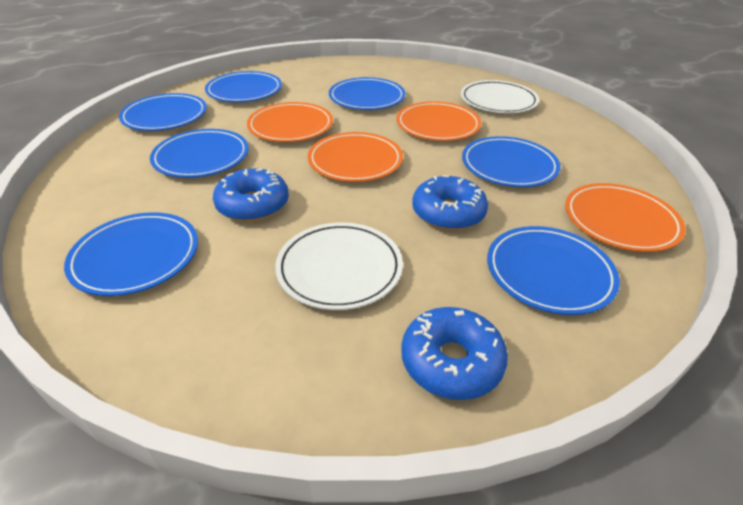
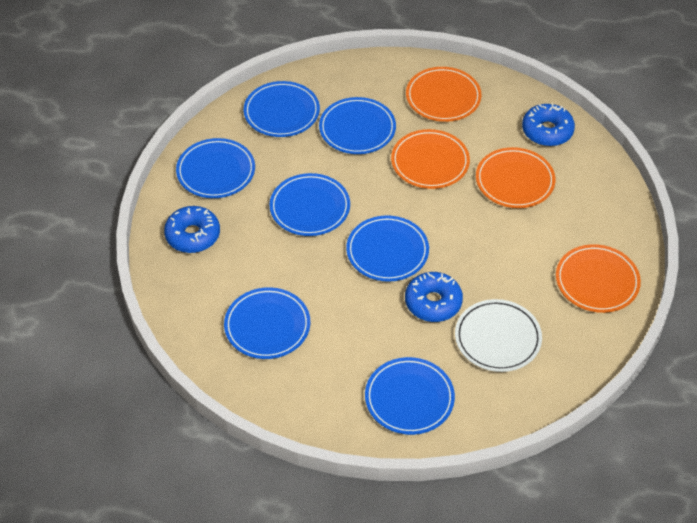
white plate: 2 -> 1

